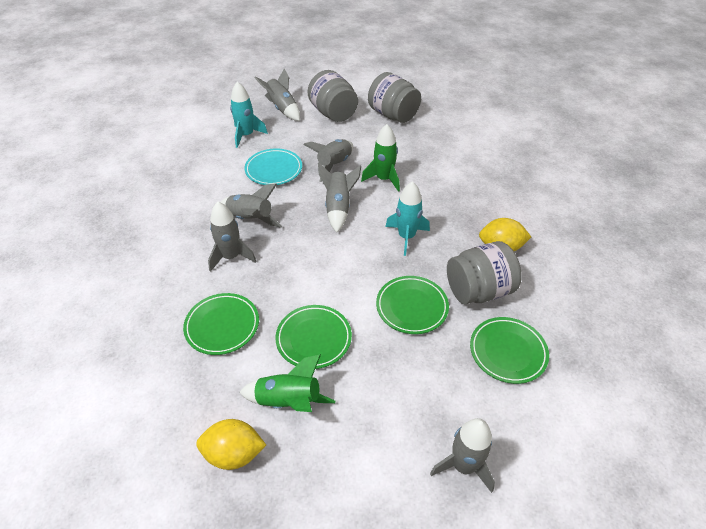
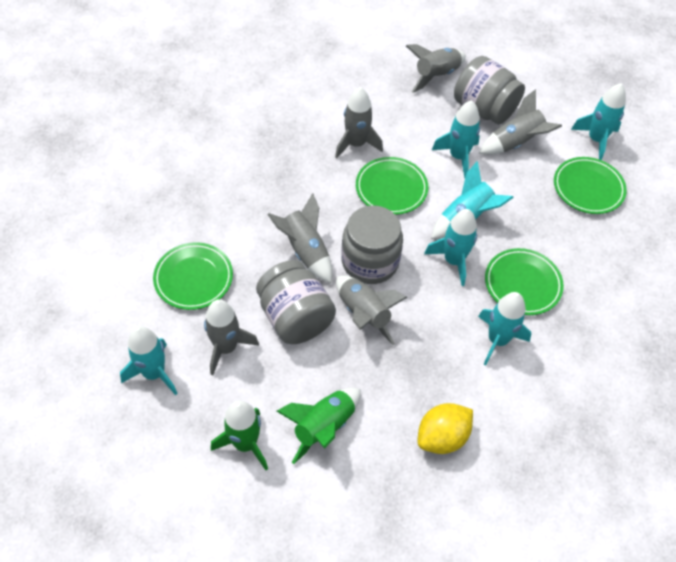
turquoise plate: 1 -> 0
turquoise rocket: 2 -> 6
yellow lemon: 2 -> 1

